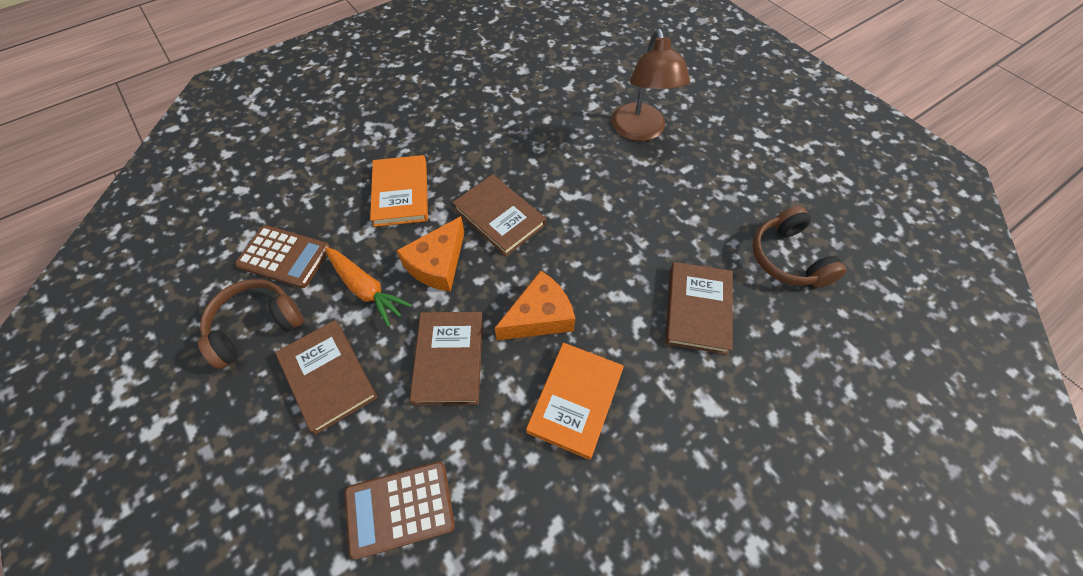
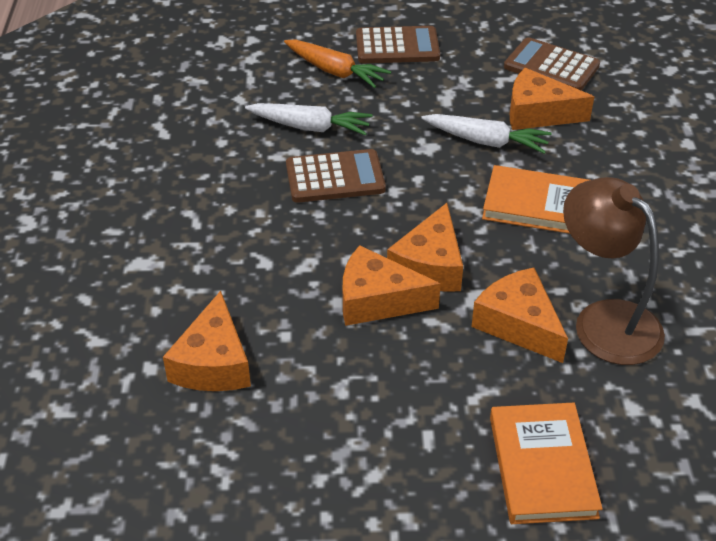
brown book: 4 -> 0
brown calculator: 2 -> 3
brown headphones: 2 -> 0
orange cheese: 2 -> 5
white carrot: 0 -> 2

